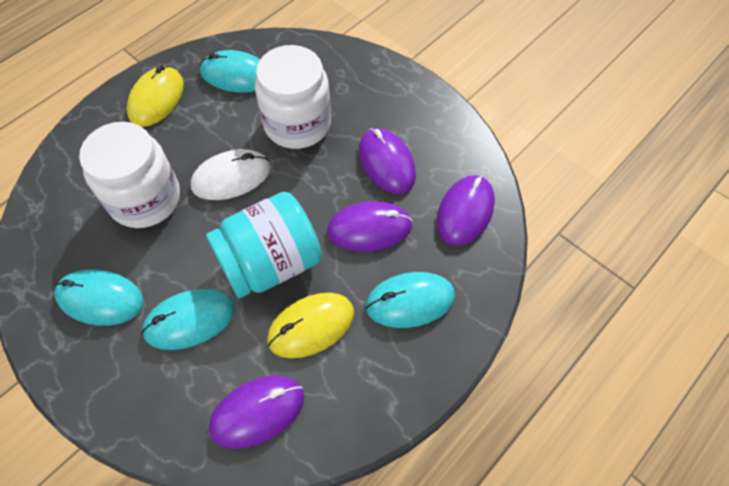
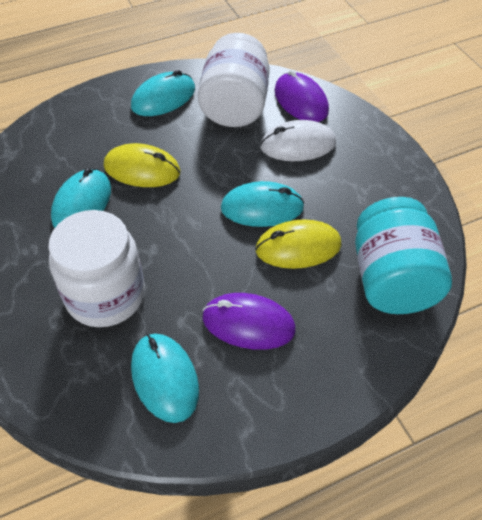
purple mouse: 4 -> 2

